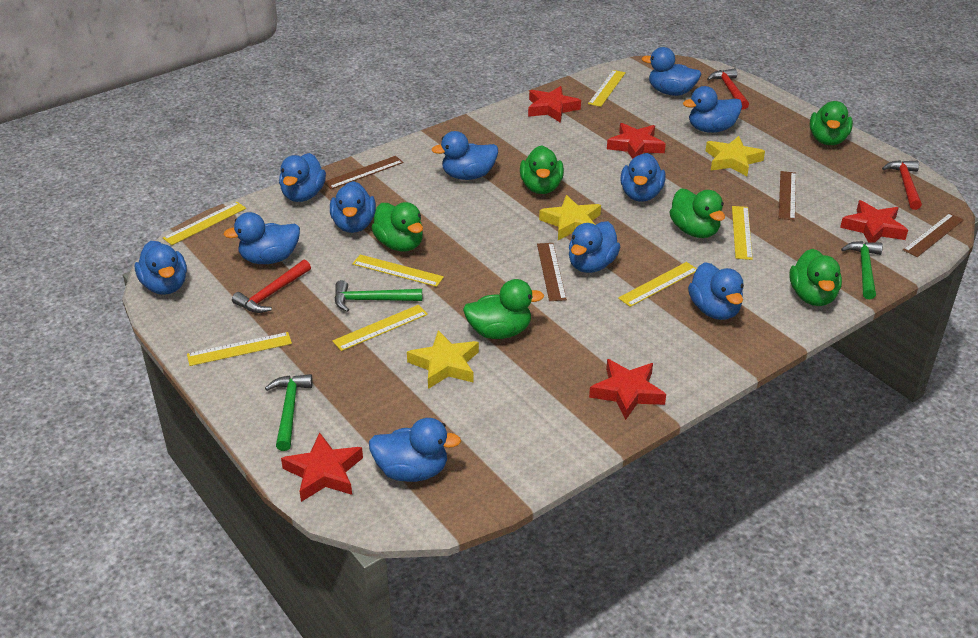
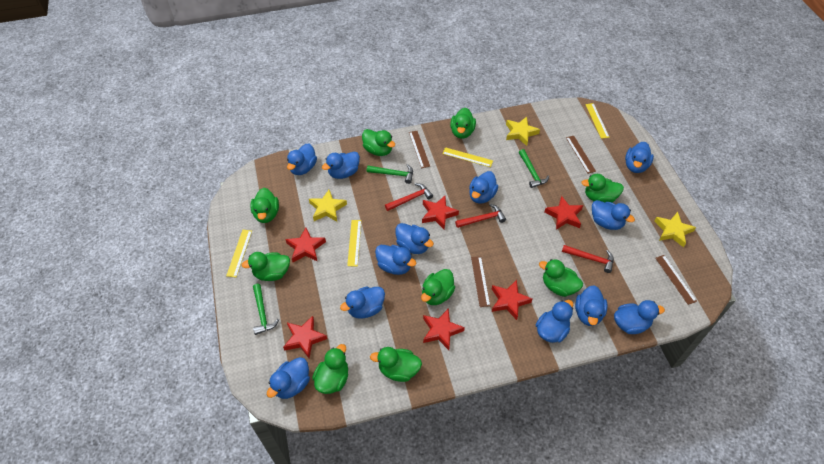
blue duck: 11 -> 12
green duck: 6 -> 9
red star: 5 -> 6
yellow ruler: 7 -> 4

